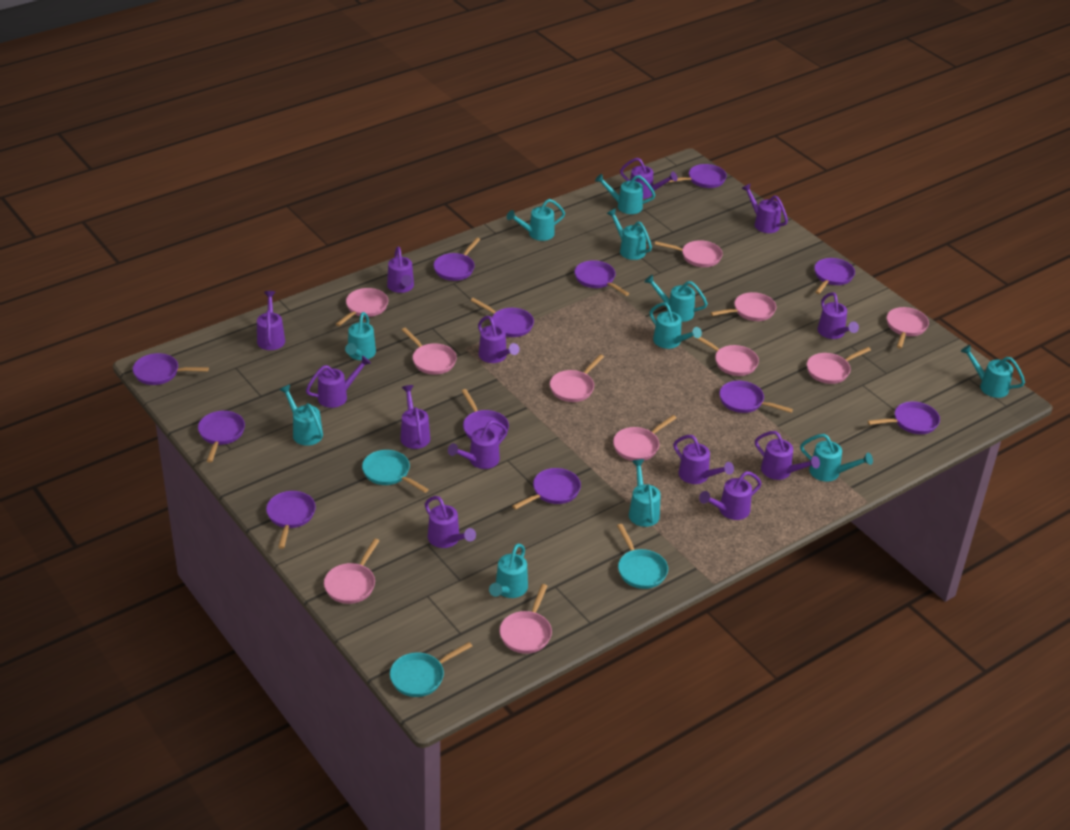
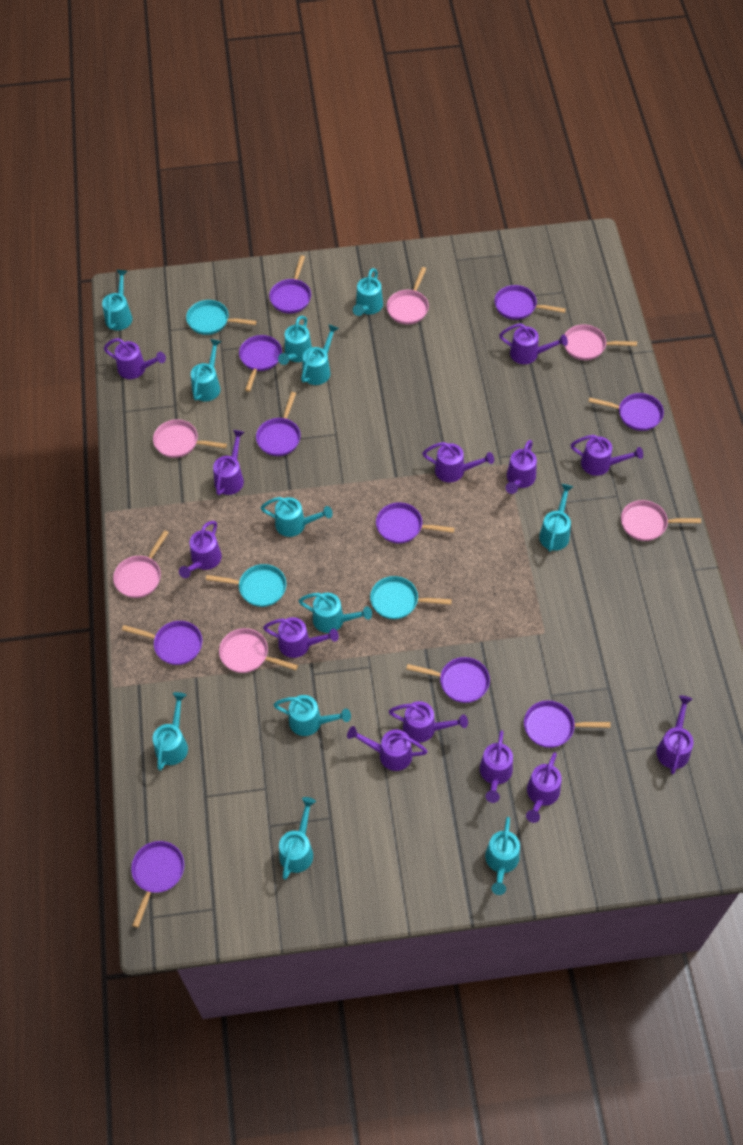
pink pan: 11 -> 6
purple pan: 12 -> 10
turquoise watering can: 11 -> 12

